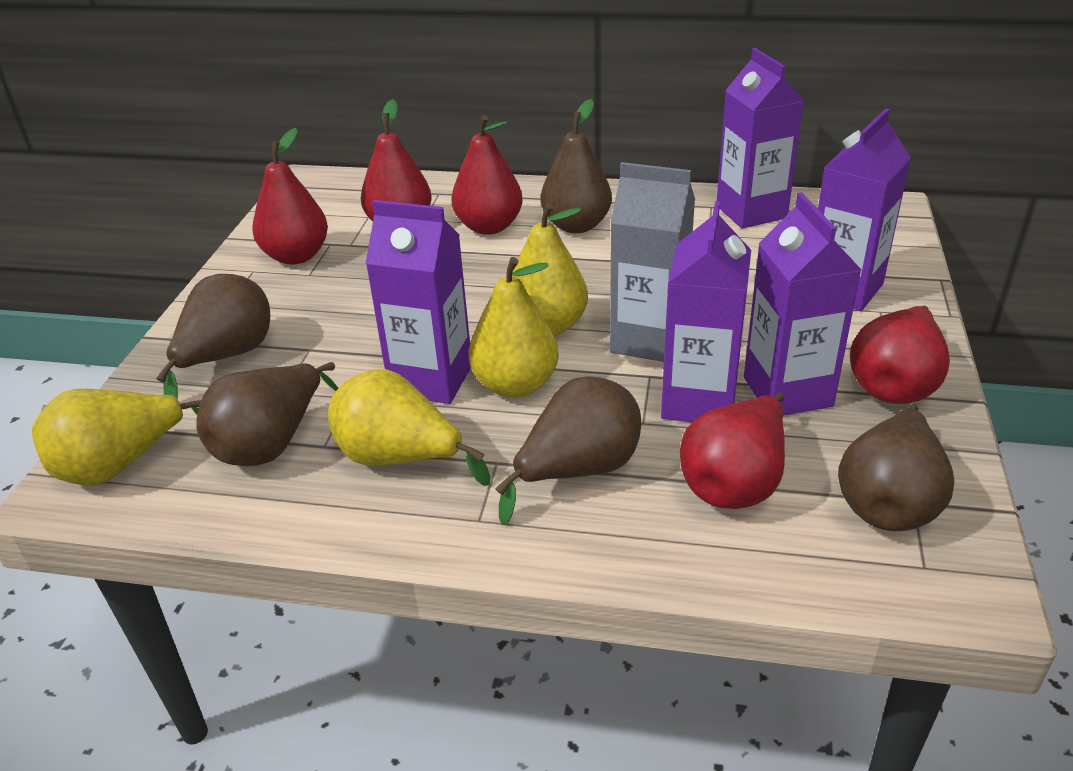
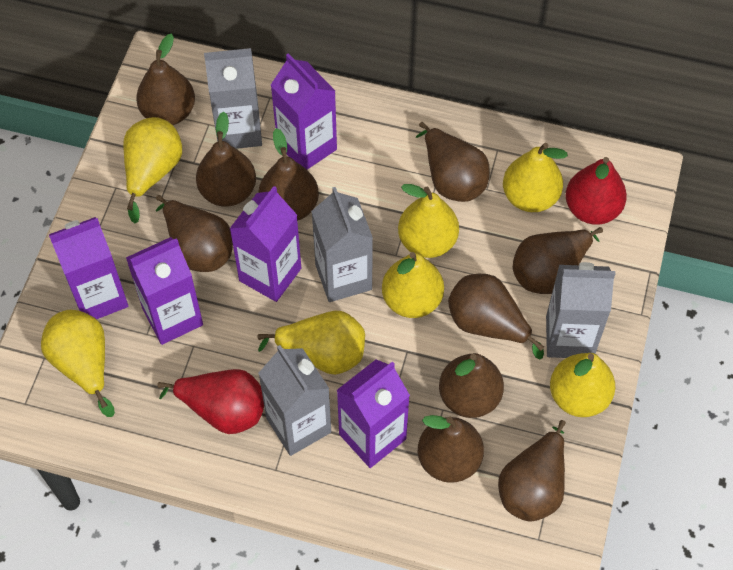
brown pear: 5 -> 10
grey carton: 1 -> 4
red pear: 5 -> 2
yellow pear: 4 -> 7

